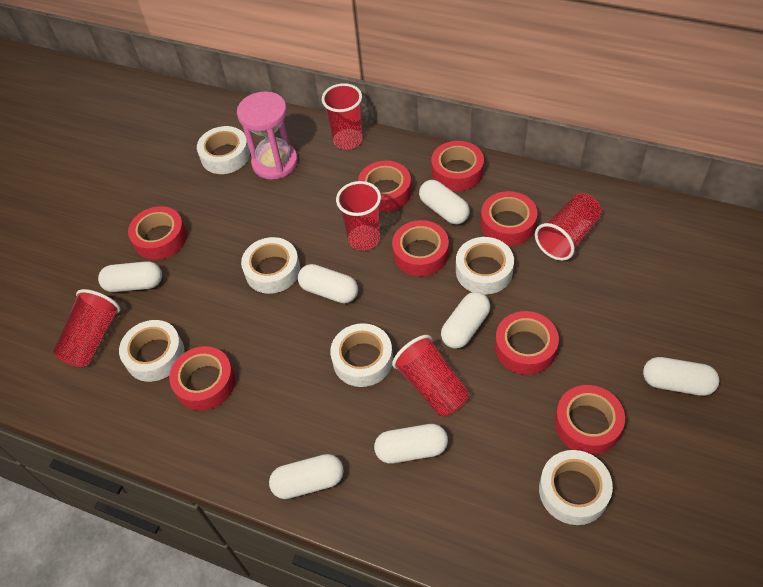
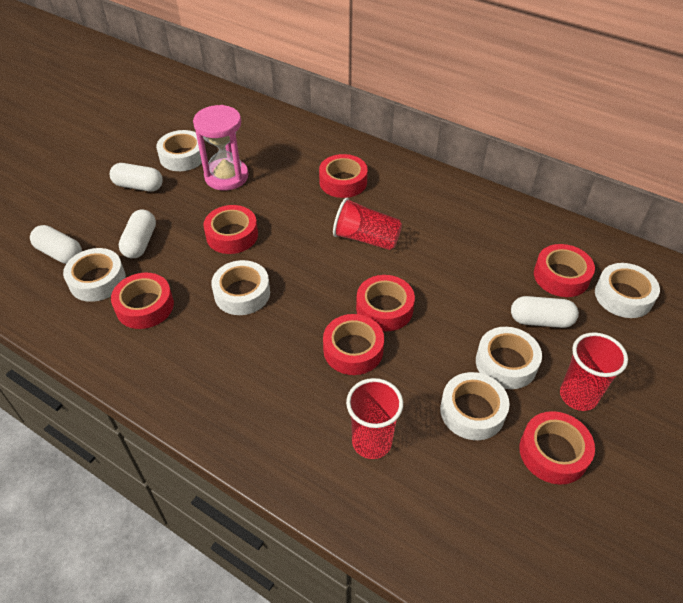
red cup: 5 -> 3
red tape: 8 -> 7
white capsule: 7 -> 4

